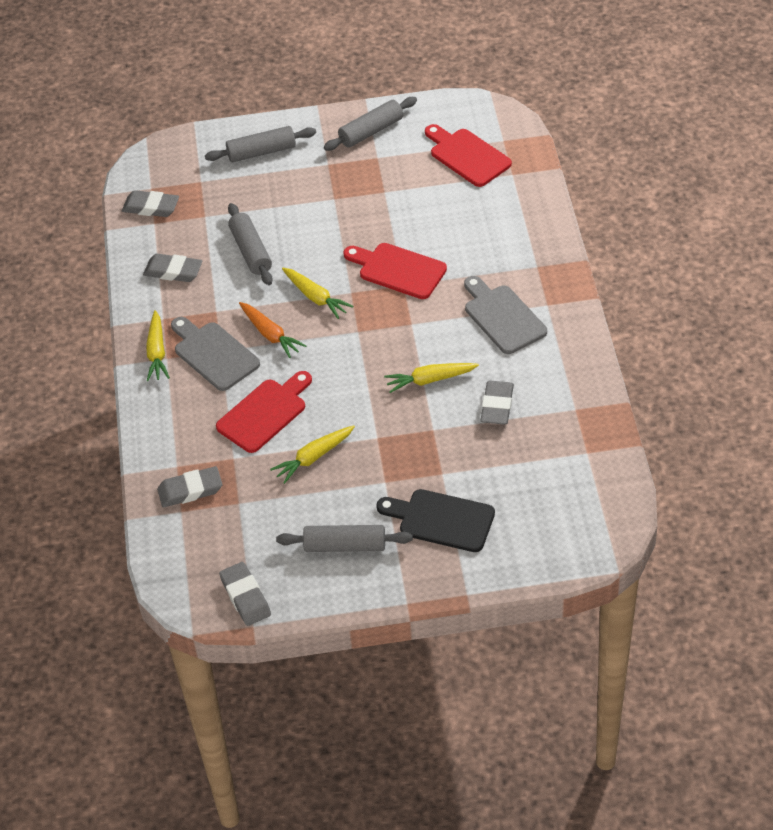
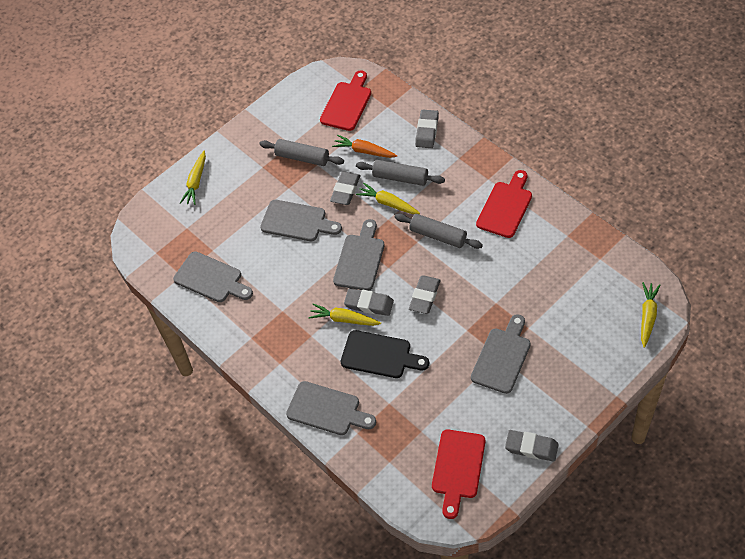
grey cutting board: 2 -> 5
grey rolling pin: 4 -> 3

